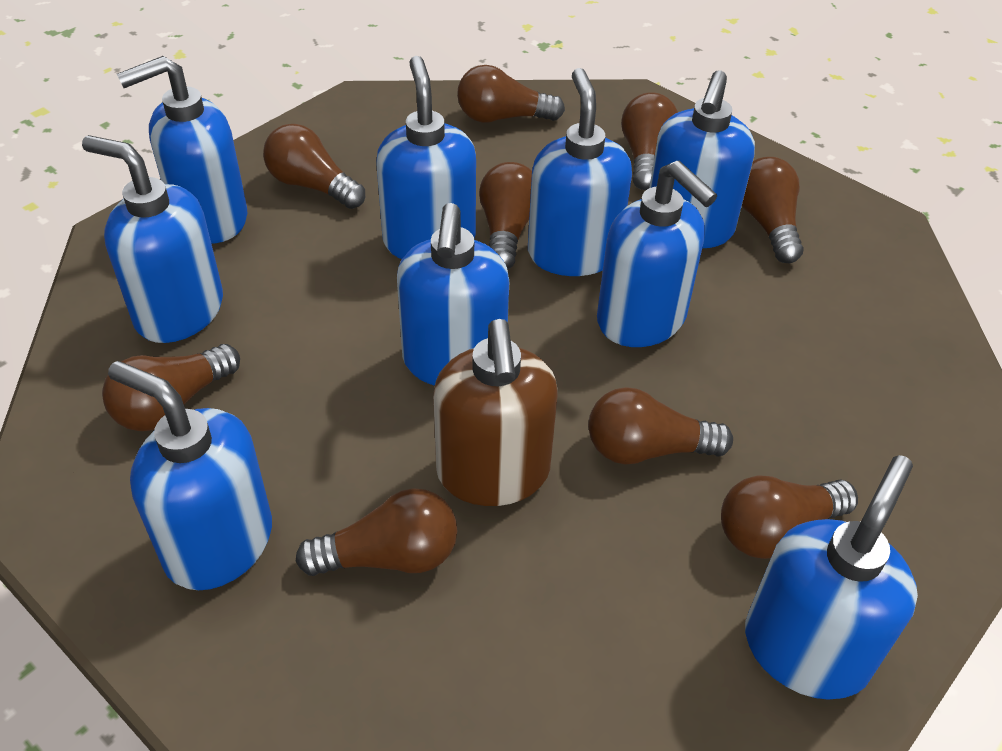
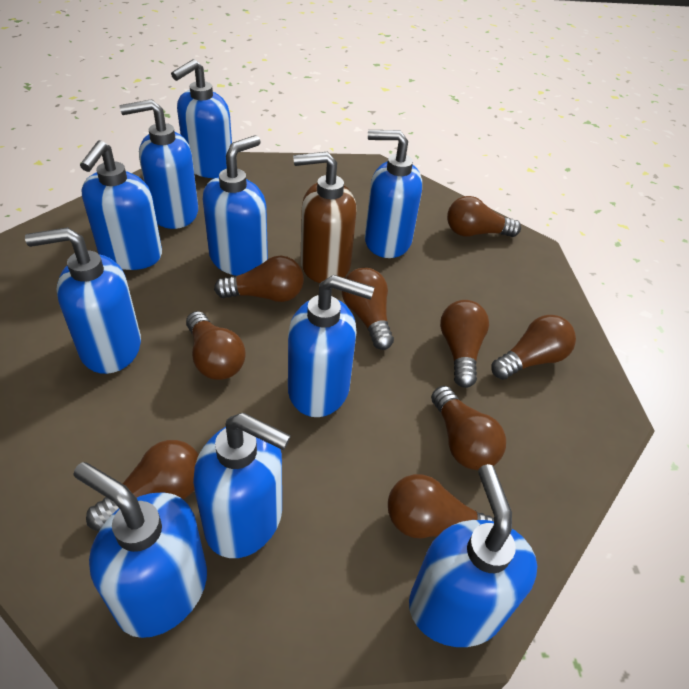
blue soap dispenser: 9 -> 10

